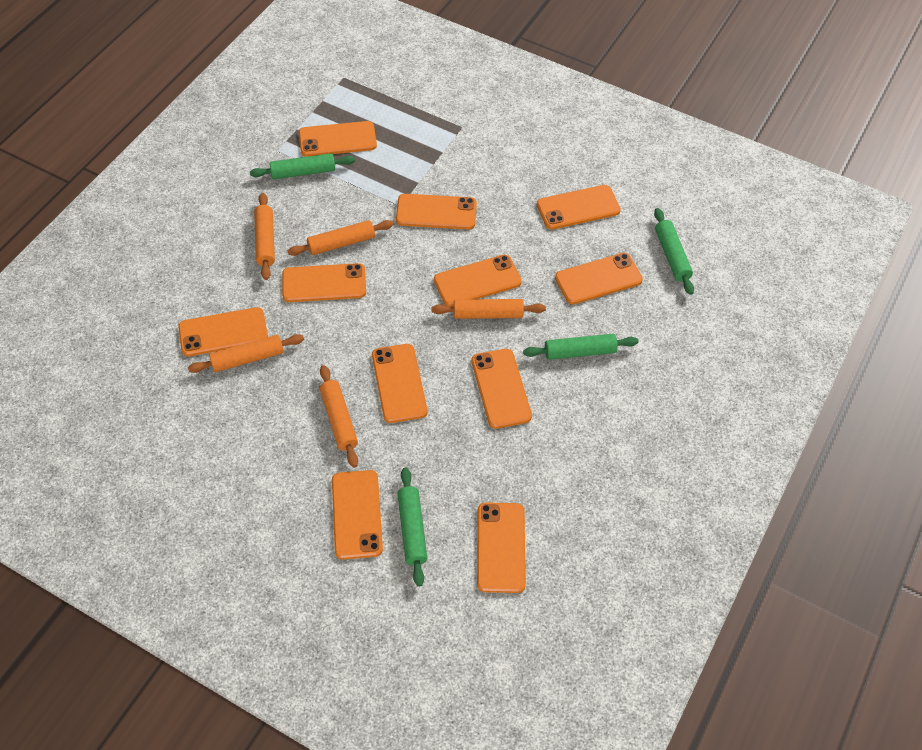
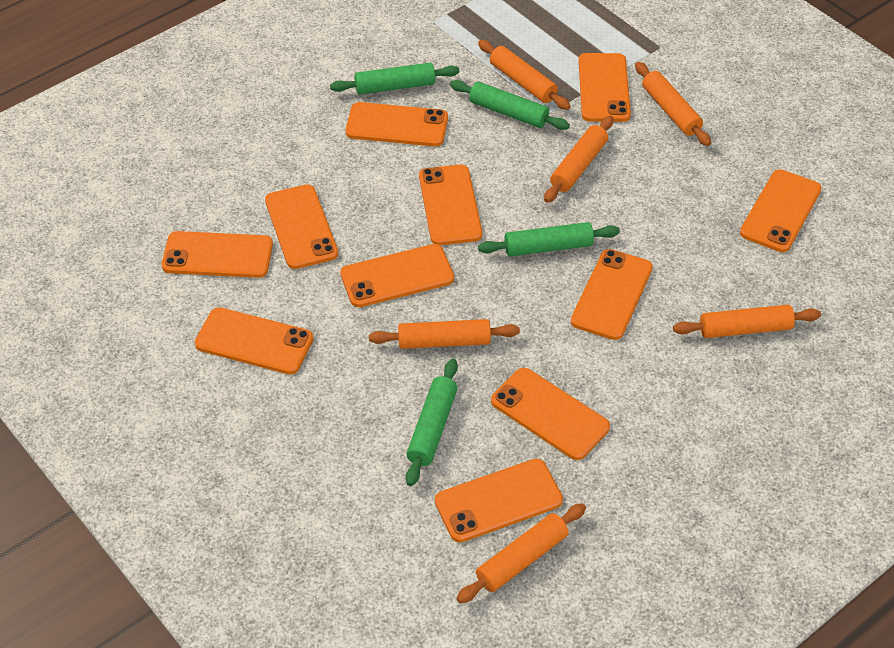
orange rolling pin: 5 -> 6

